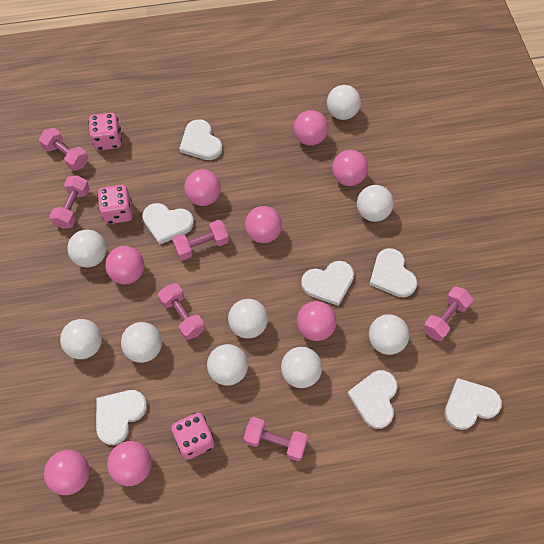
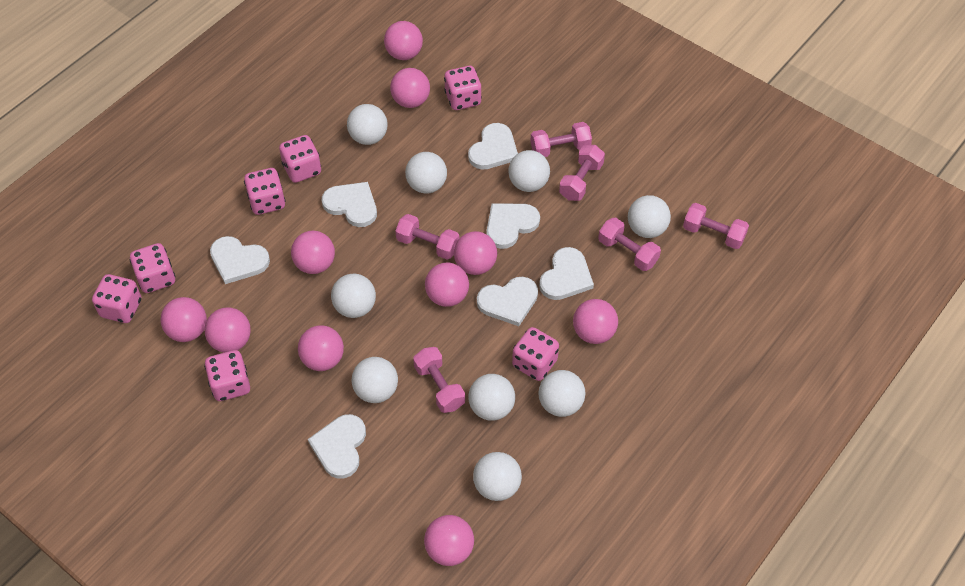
pink ball: 8 -> 10
pink dice: 3 -> 7

